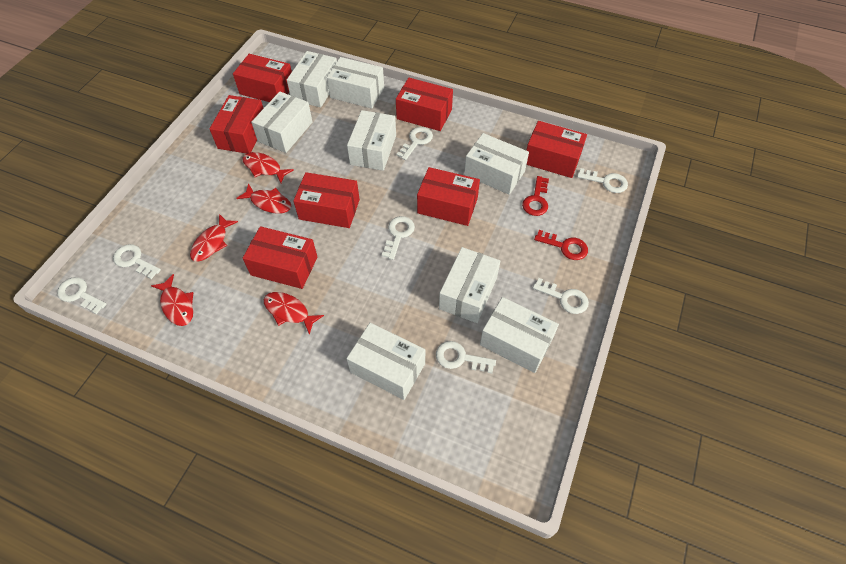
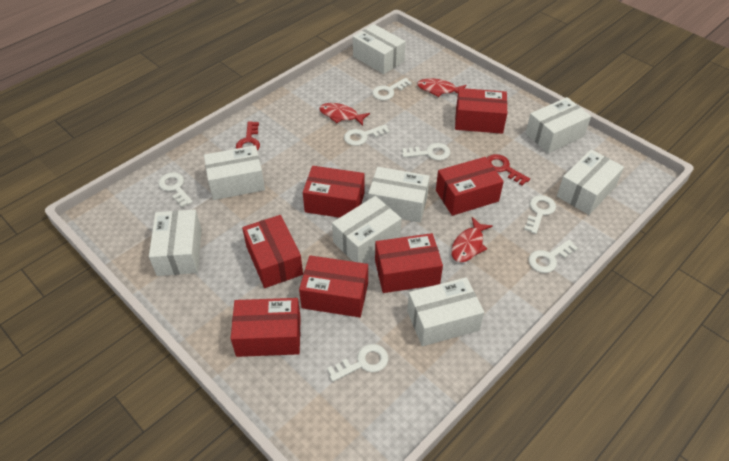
red fish: 5 -> 3

